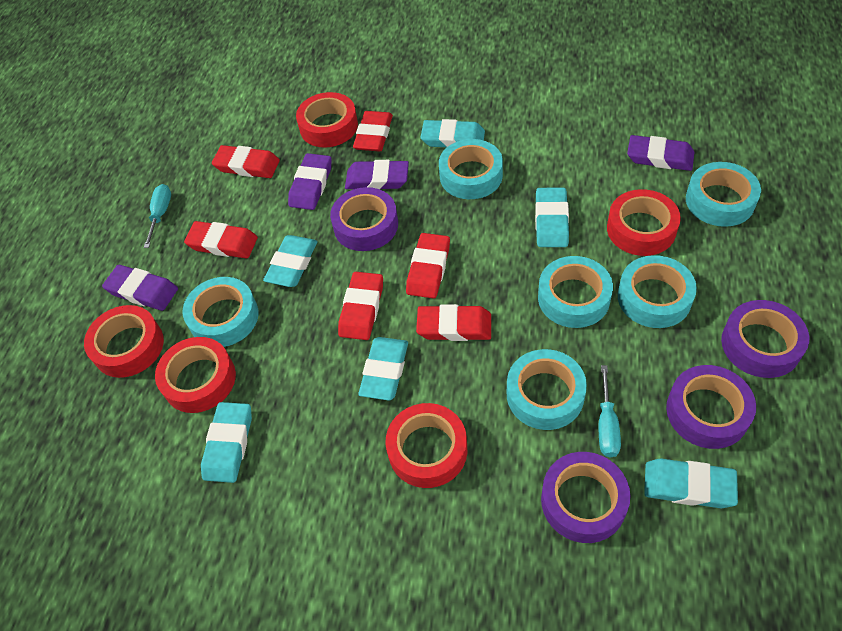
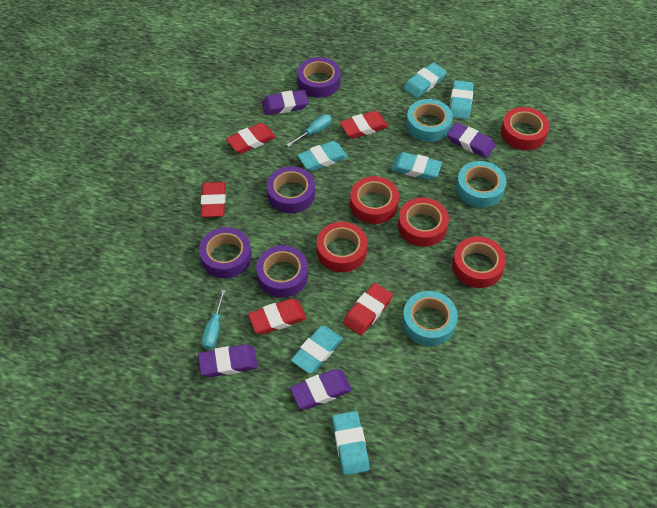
red eraser: 6 -> 5
turquoise tape: 6 -> 3

